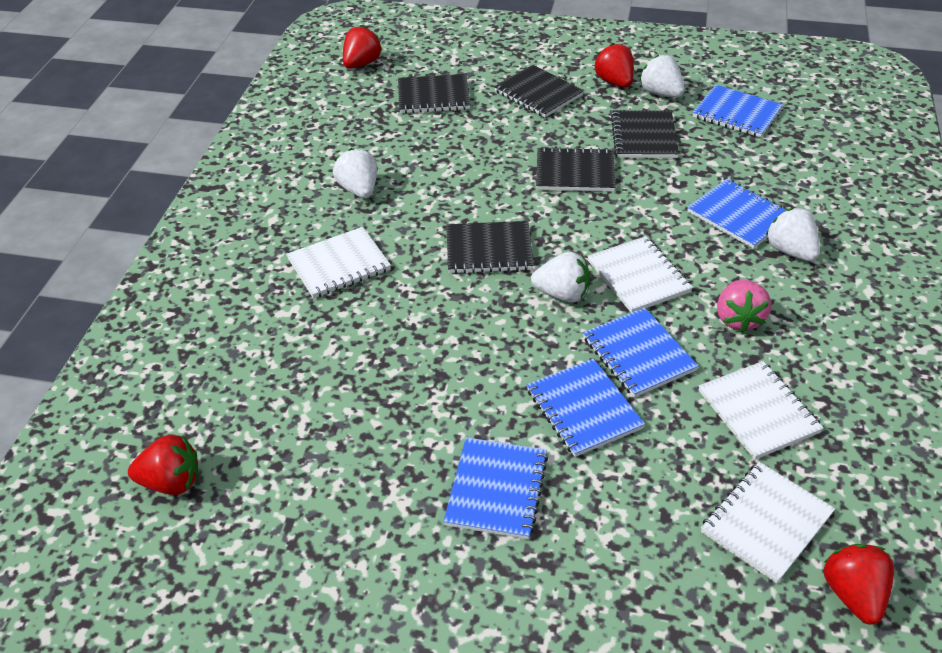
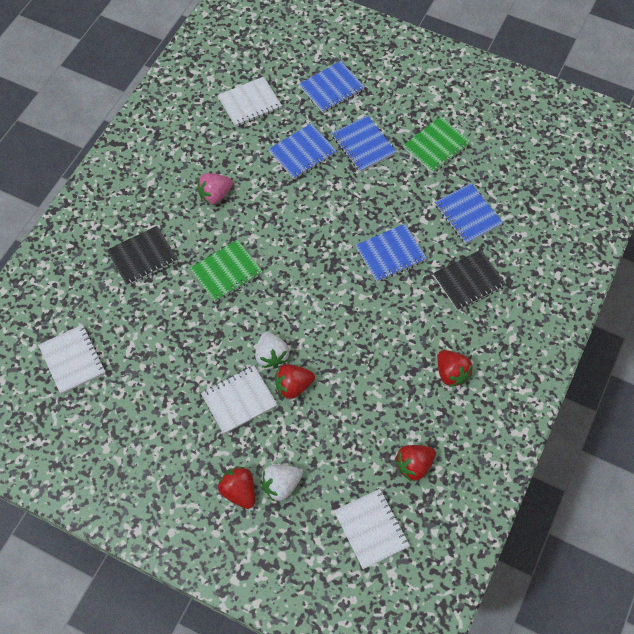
black notebook: 5 -> 2
green notebook: 0 -> 2
white strawberry: 4 -> 2

